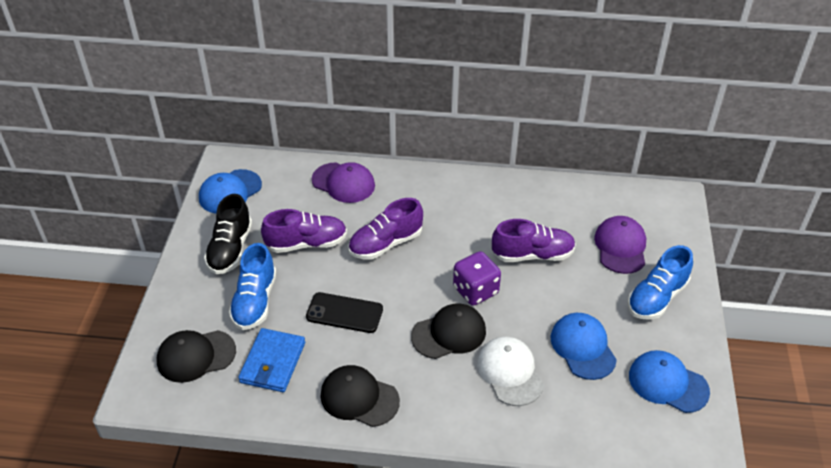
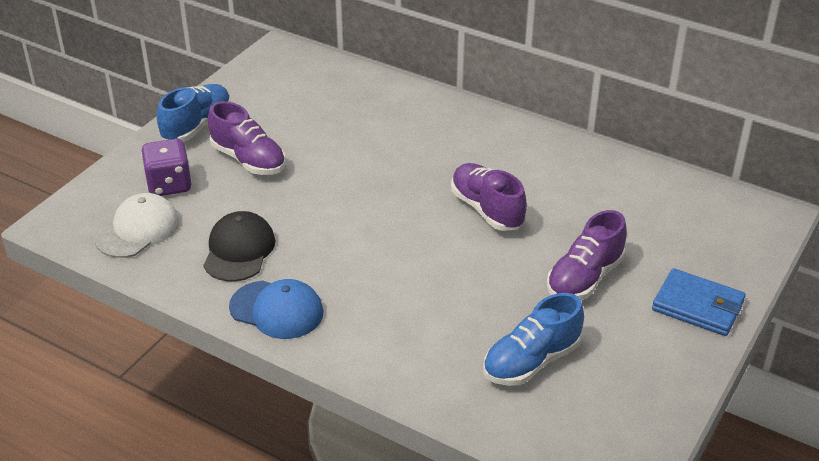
black cap: 3 -> 1
black phone: 1 -> 0
black shoe: 1 -> 0
blue cap: 3 -> 1
purple cap: 2 -> 0

